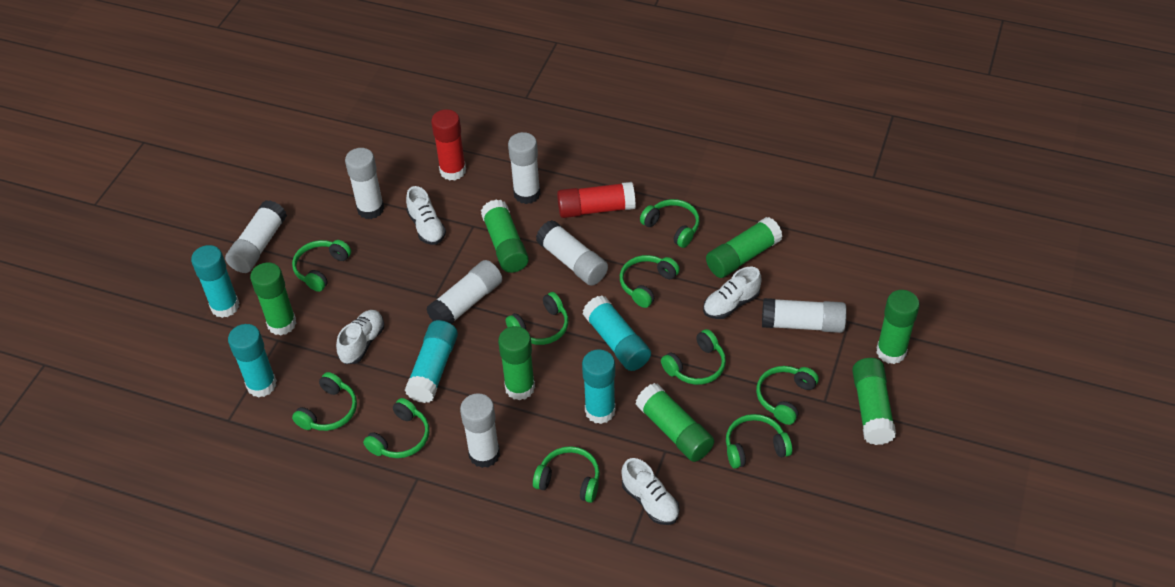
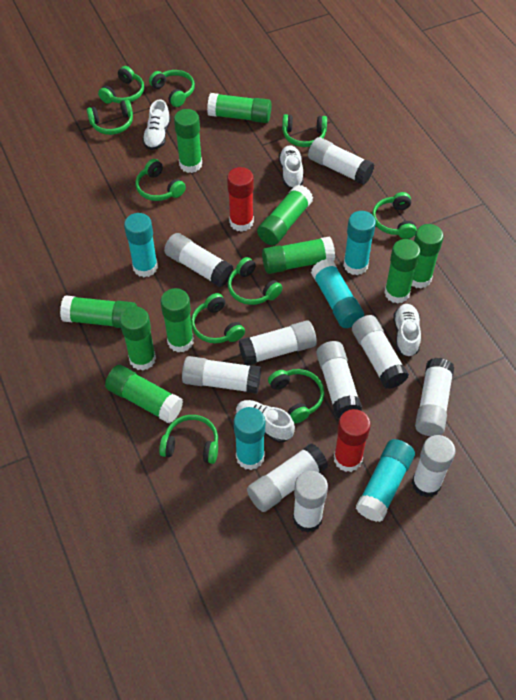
green glue stick: 7 -> 10
white glue stick: 7 -> 10

